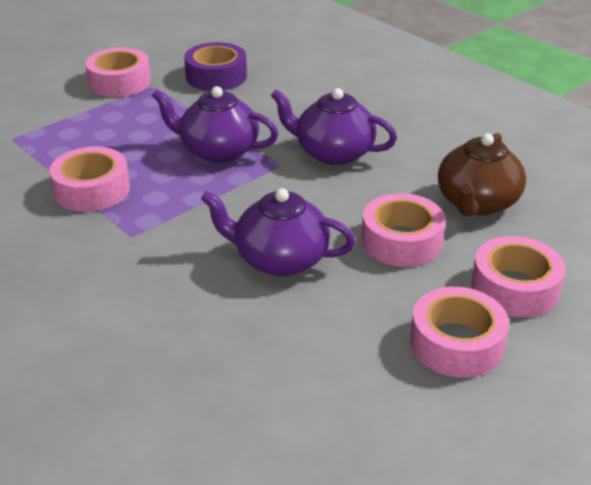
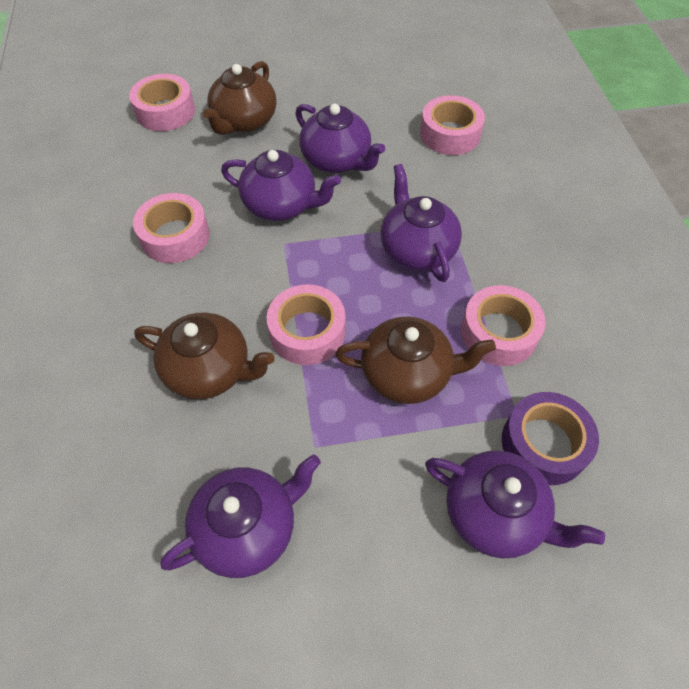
brown teapot: 1 -> 3
purple teapot: 3 -> 5

